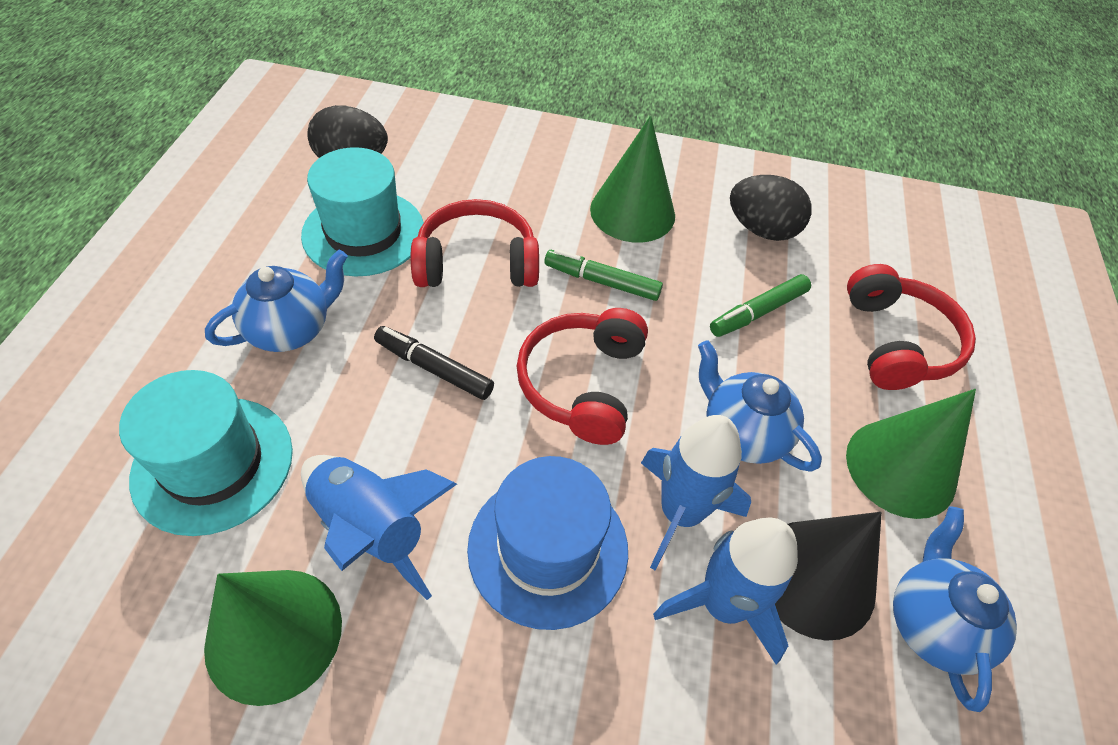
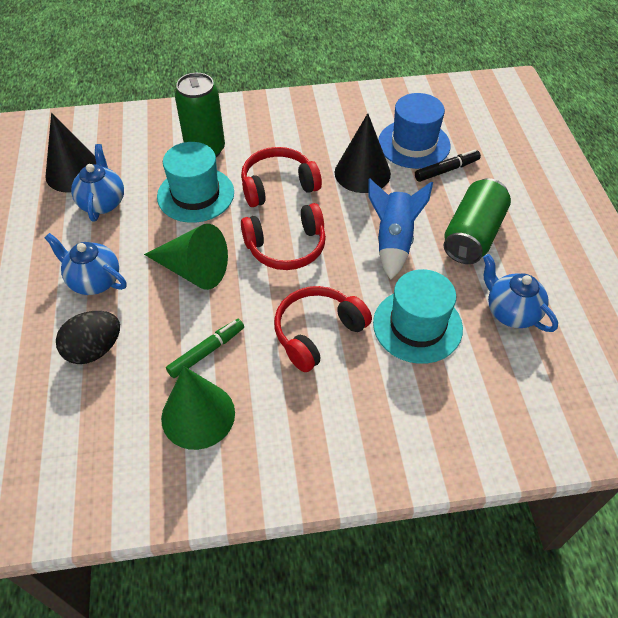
black cone: 1 -> 2
black egg: 2 -> 1
blue rocket: 3 -> 1
green can: 0 -> 2
green cone: 3 -> 2
green marker: 2 -> 1

